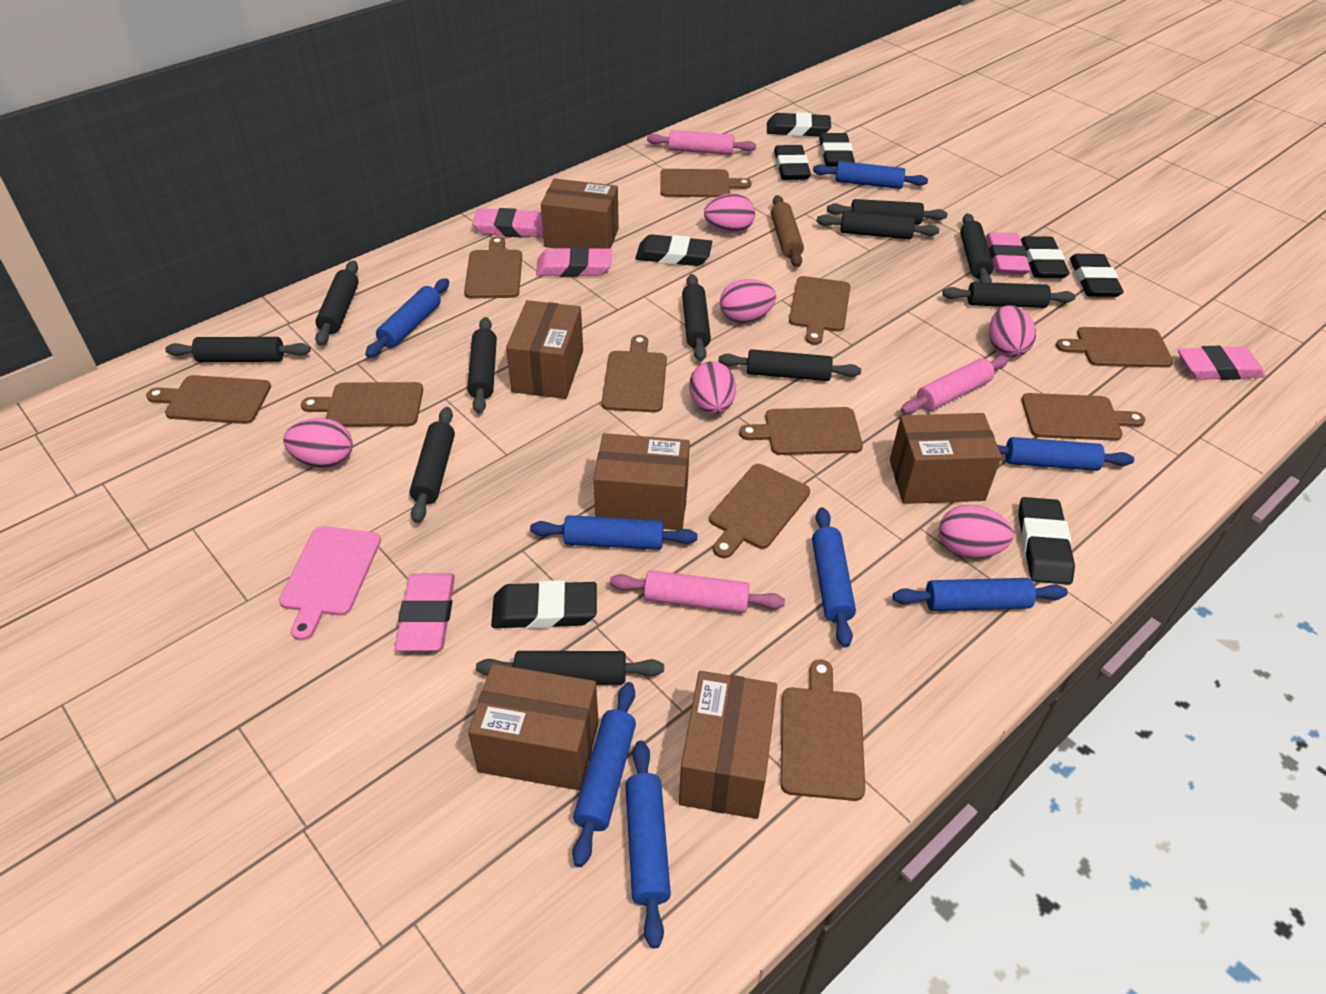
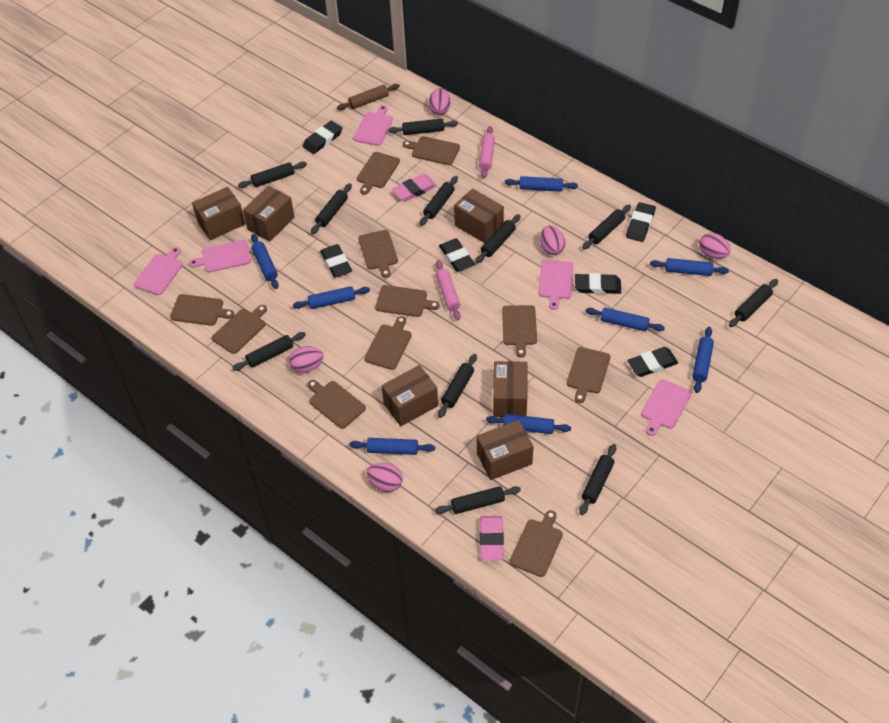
black eraser: 8 -> 6
pink cutting board: 1 -> 5
pink egg: 6 -> 5
pink eraser: 5 -> 2
pink rolling pin: 3 -> 2

